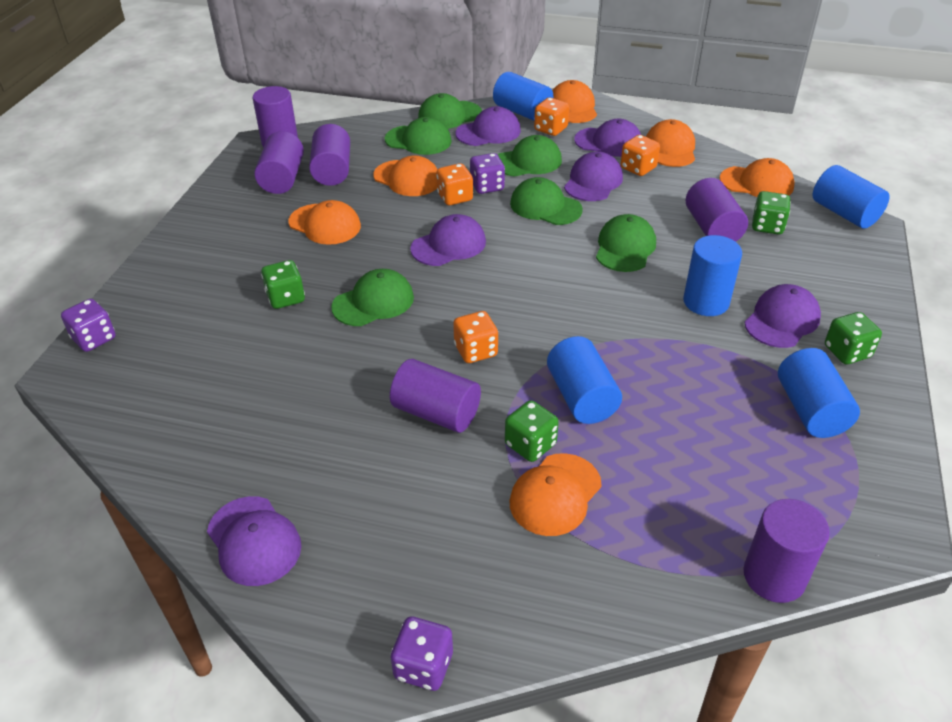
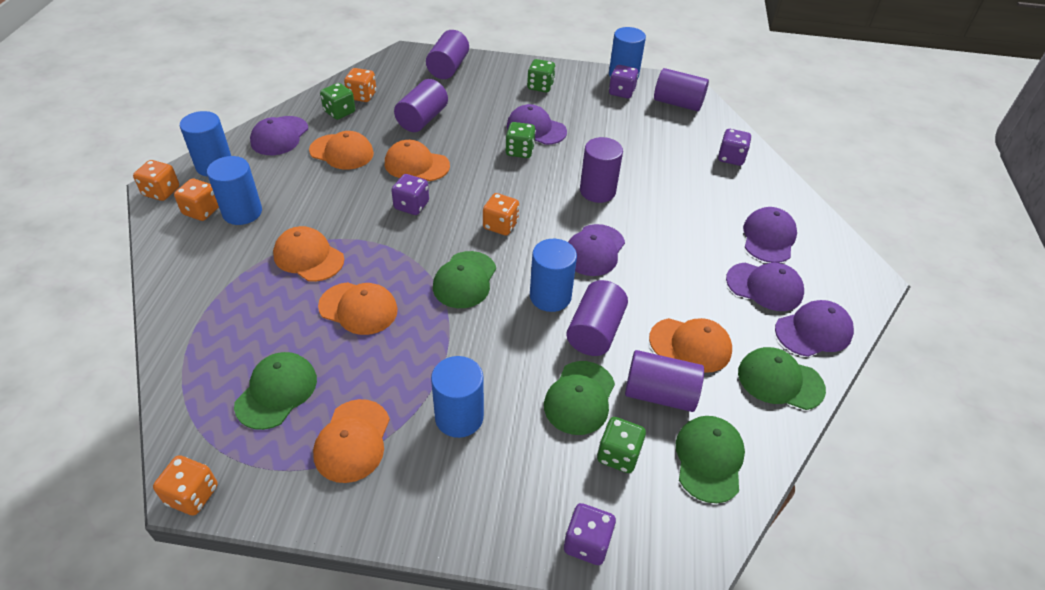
green cap: 6 -> 5
orange dice: 4 -> 5
purple dice: 3 -> 4

